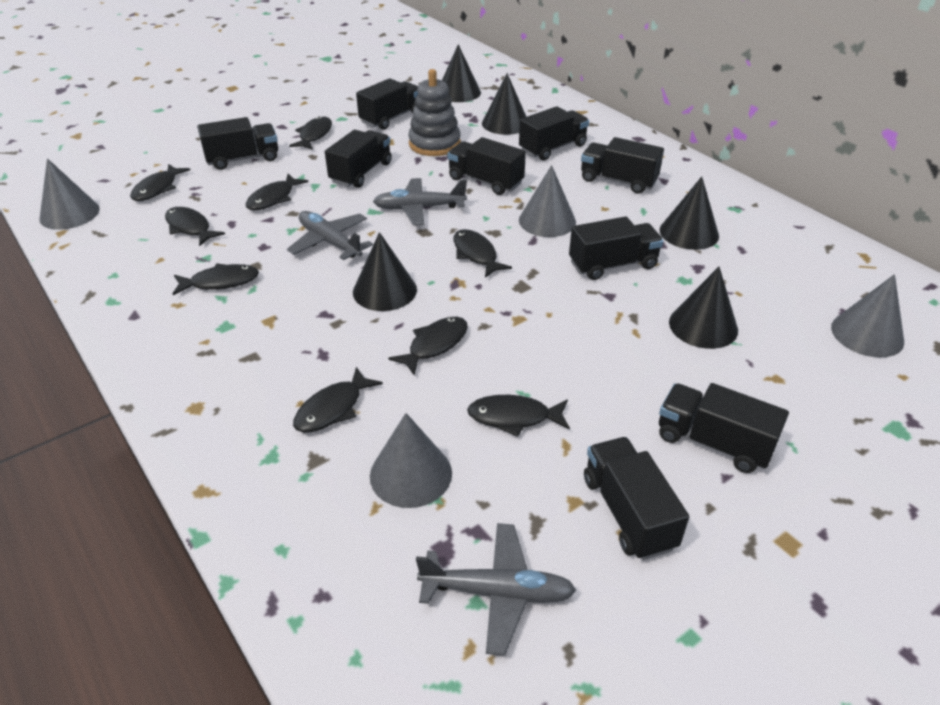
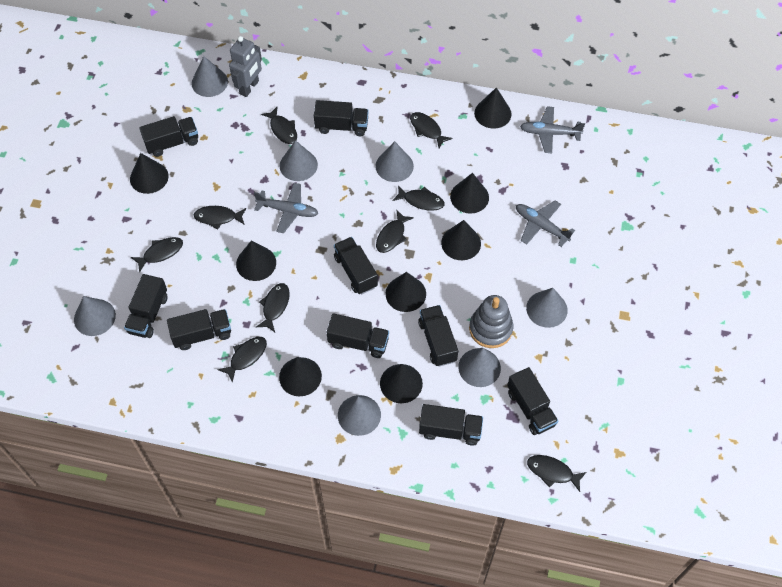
black cone: 5 -> 8
grey cone: 4 -> 7
grey robot: 0 -> 1

